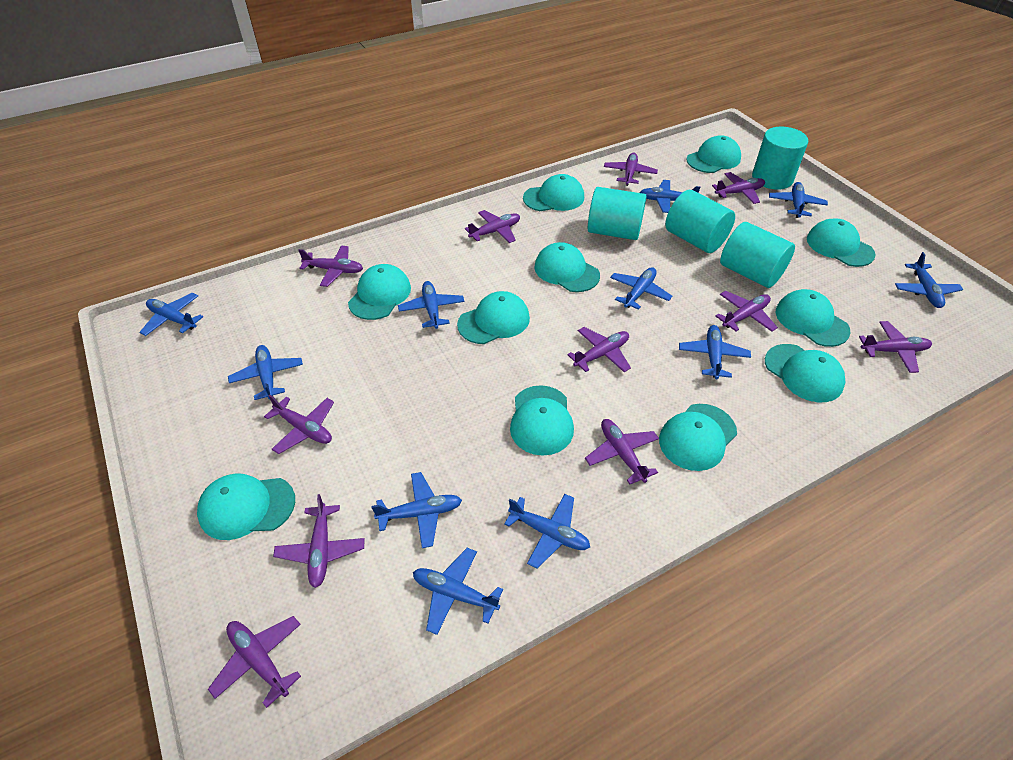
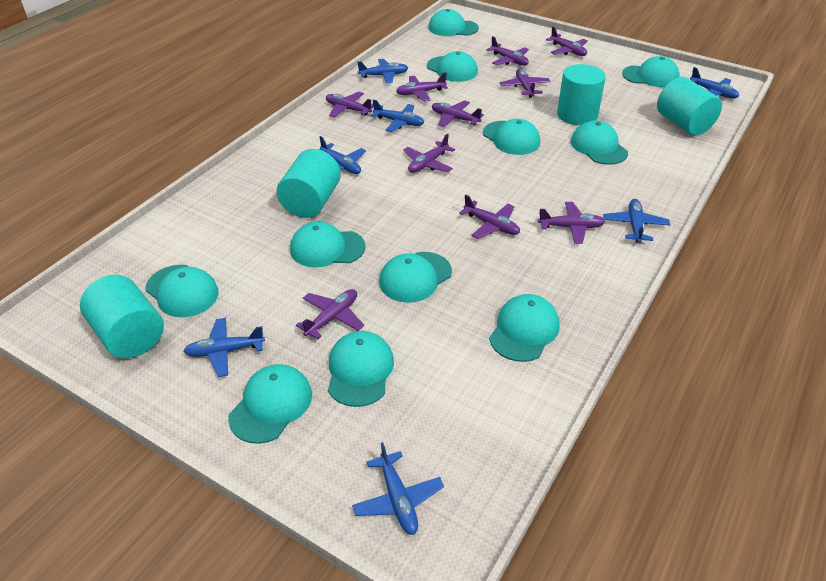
blue plane: 11 -> 7
purple plane: 11 -> 10

